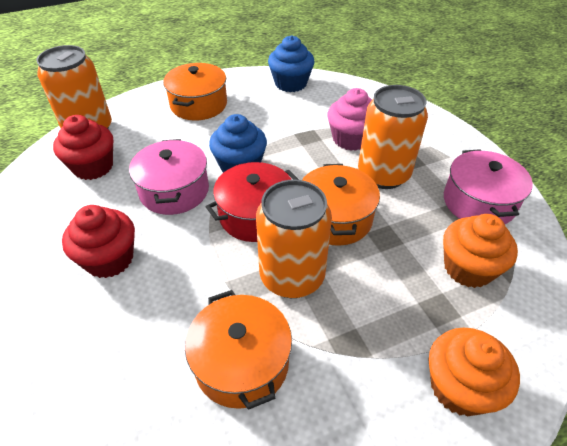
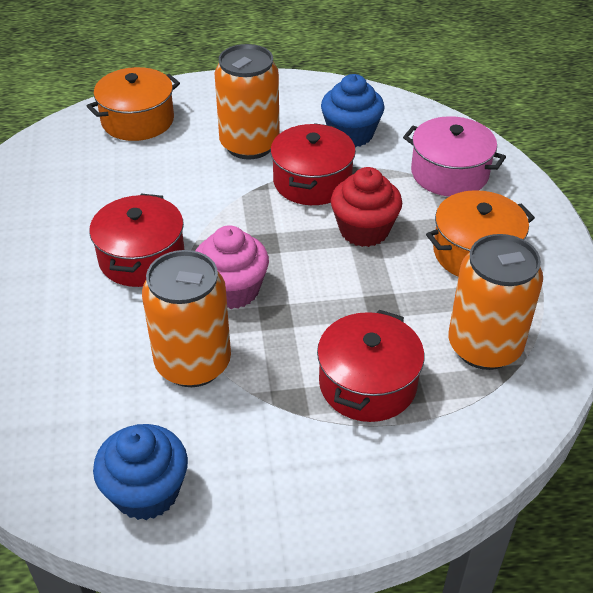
orange cupcake: 2 -> 0
orange pot: 3 -> 2
pink pot: 2 -> 1
red cupcake: 2 -> 1
red pot: 1 -> 3

